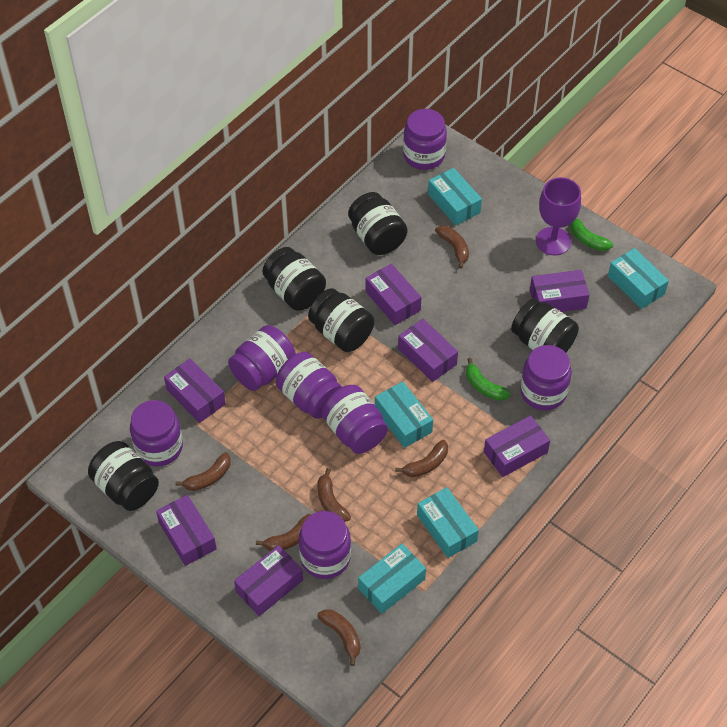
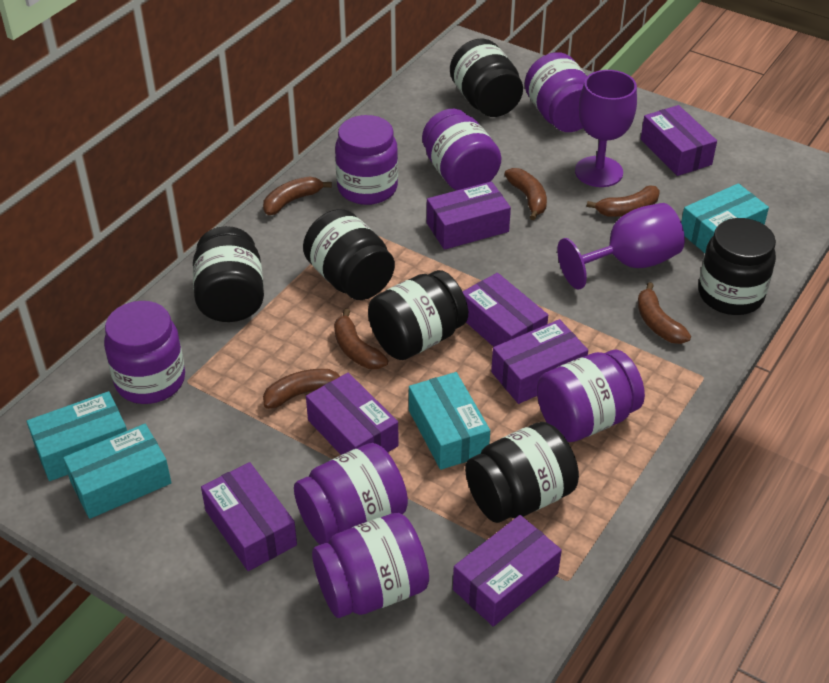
black jar: 5 -> 6
green banana: 2 -> 0
purple goblet: 1 -> 2
turquoise box: 5 -> 4

